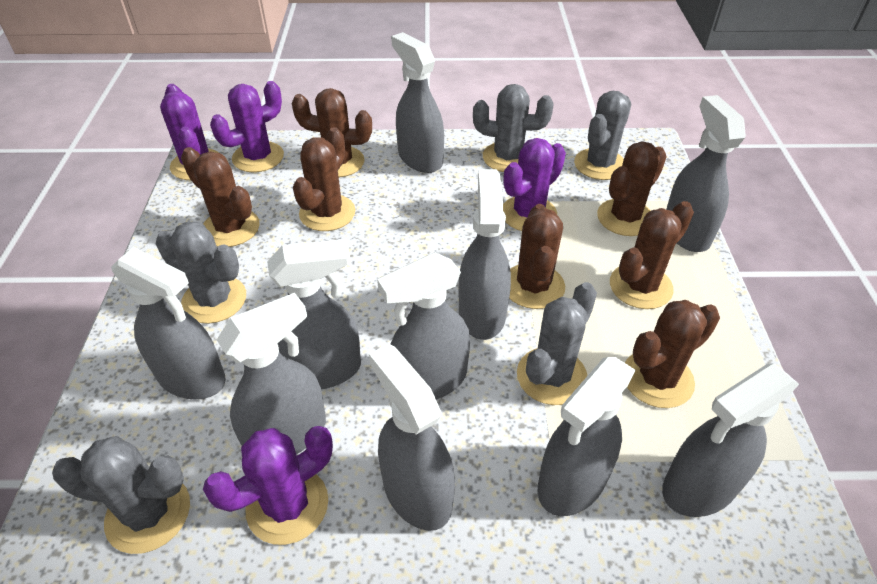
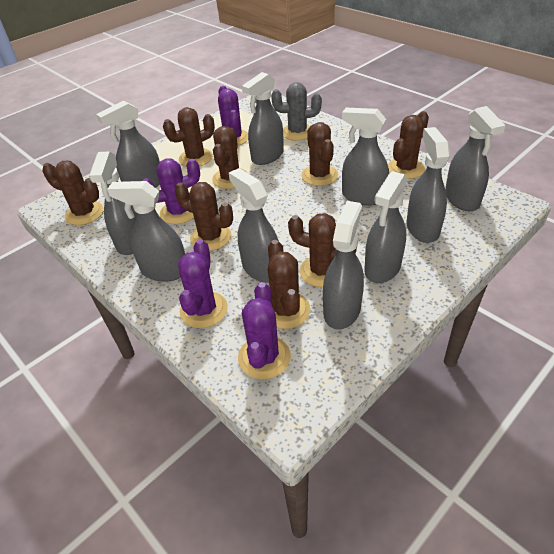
brown cactus: 7 -> 8
grey cactus: 5 -> 1

